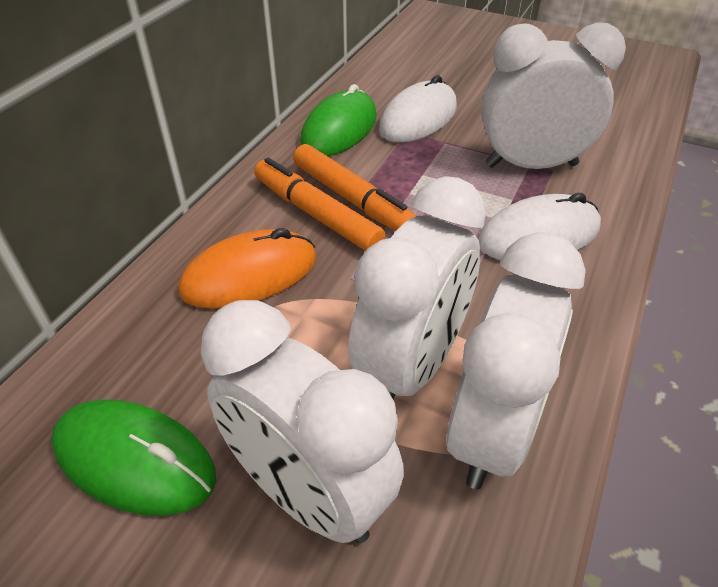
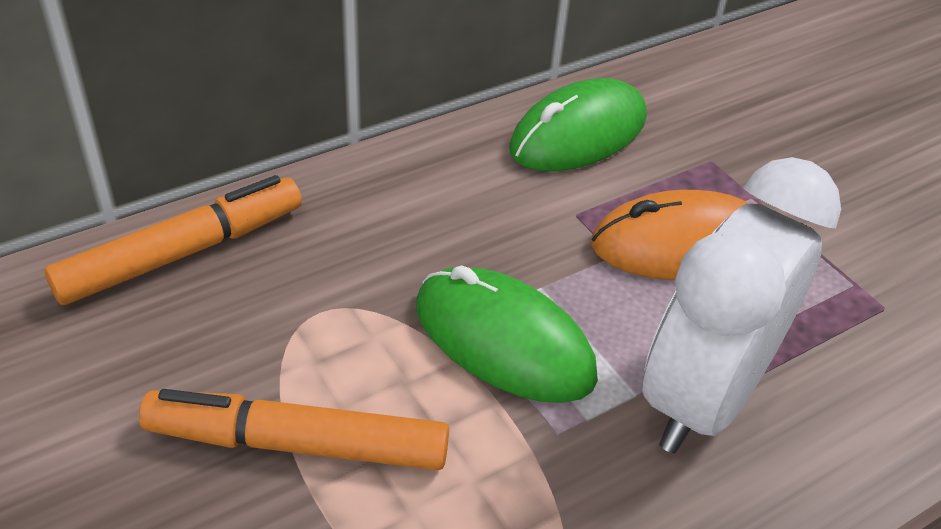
white clock: 4 -> 1
white mouse: 2 -> 0

